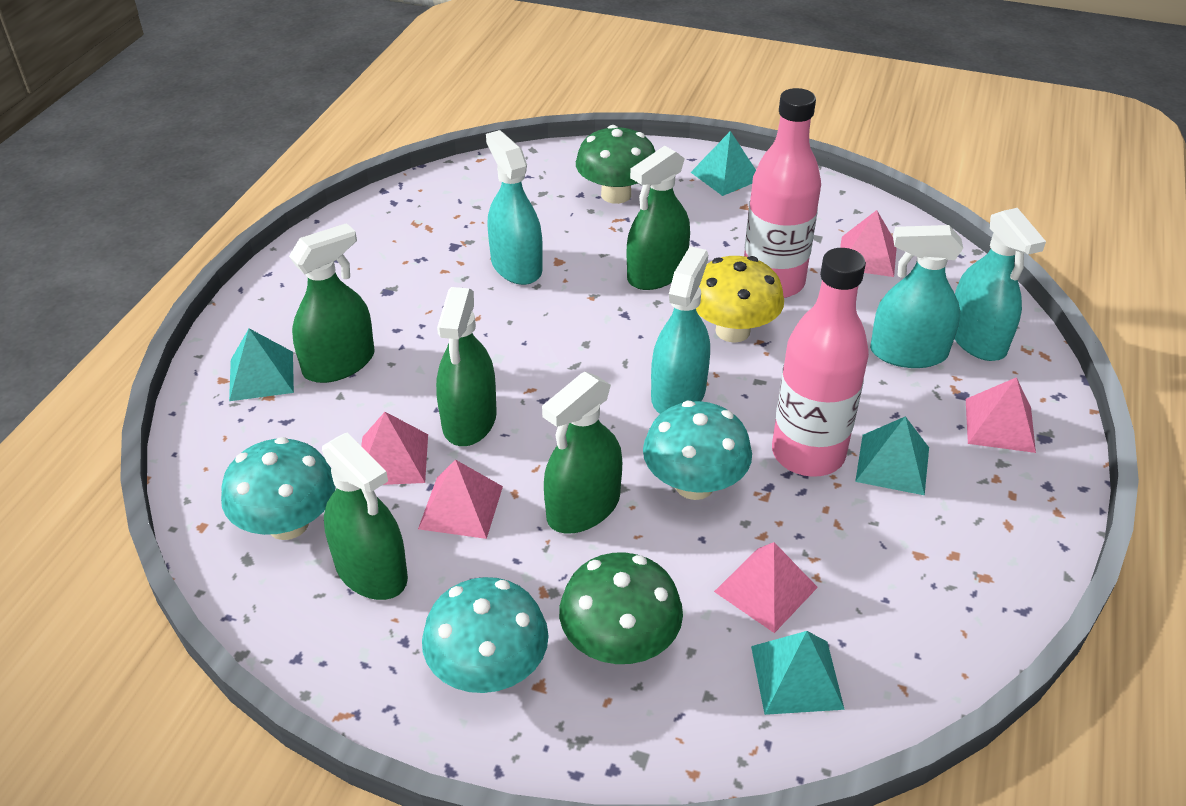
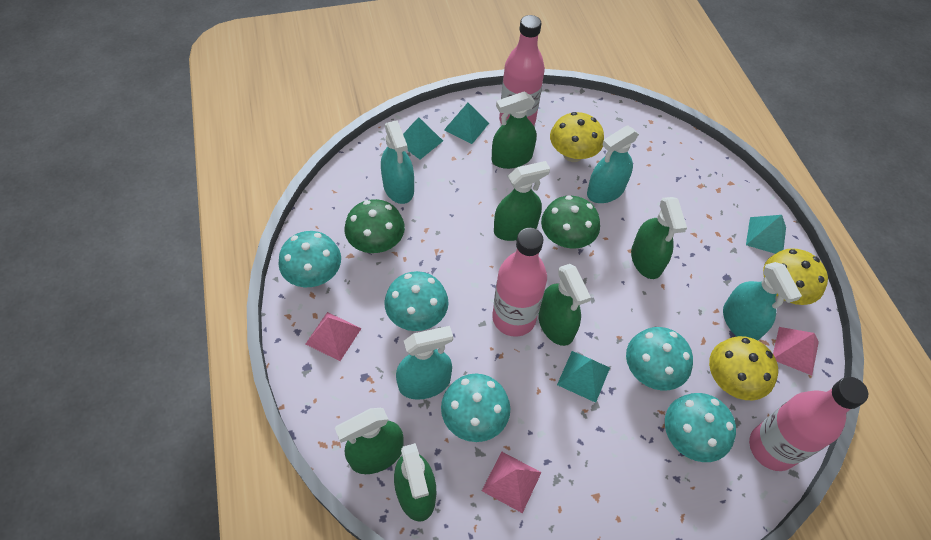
green spray bottle: 5 -> 6
pink bottle: 2 -> 3
pink pyramid: 5 -> 3
turquoise mushroom: 3 -> 5
yellow mushroom: 1 -> 3

